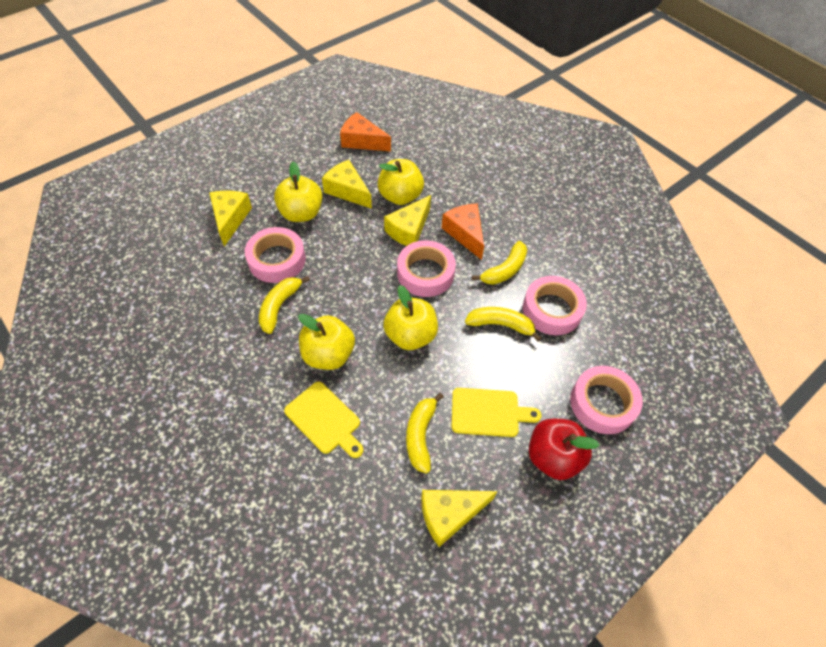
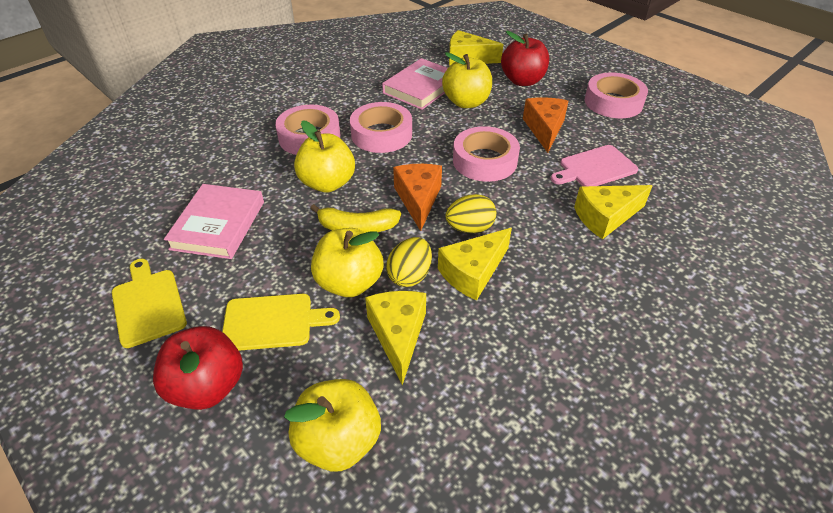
pink book: 0 -> 2
pink cutting board: 0 -> 1
red apple: 1 -> 2
yellow banana: 4 -> 1
yellow egg: 0 -> 2

